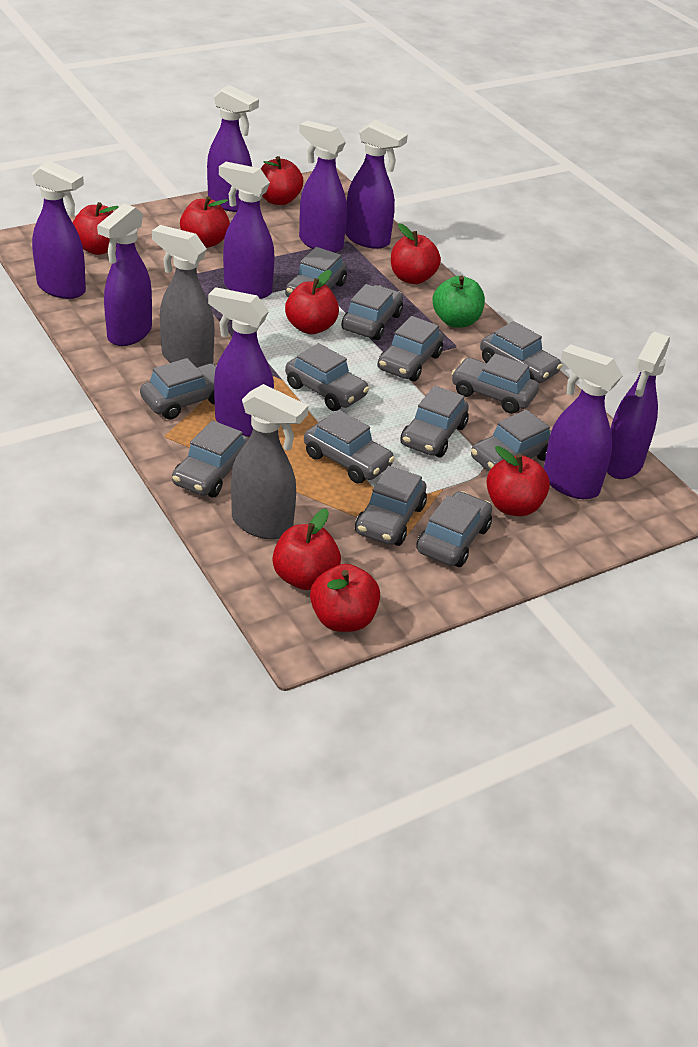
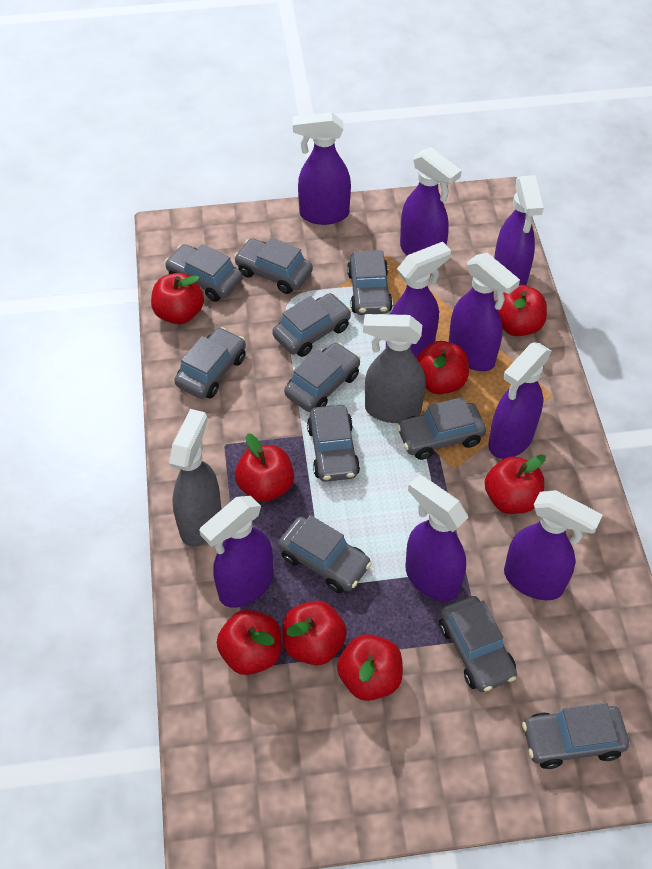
green apple: 1 -> 0
grey car: 13 -> 11

